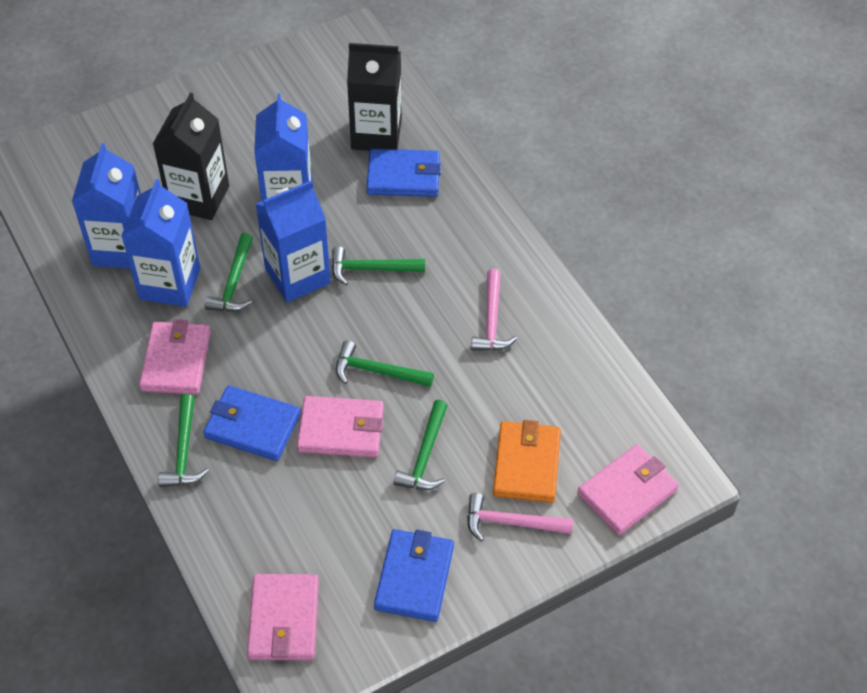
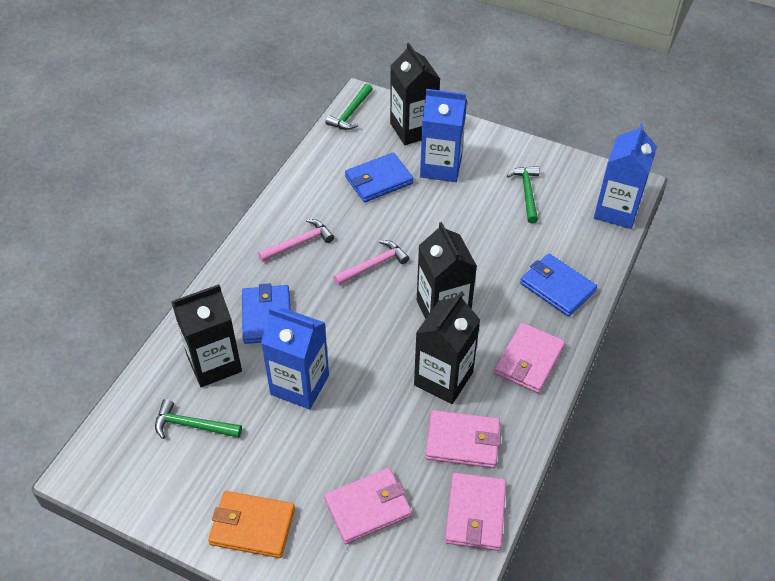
black carton: 2 -> 4
blue carton: 4 -> 3
green hammer: 5 -> 3

